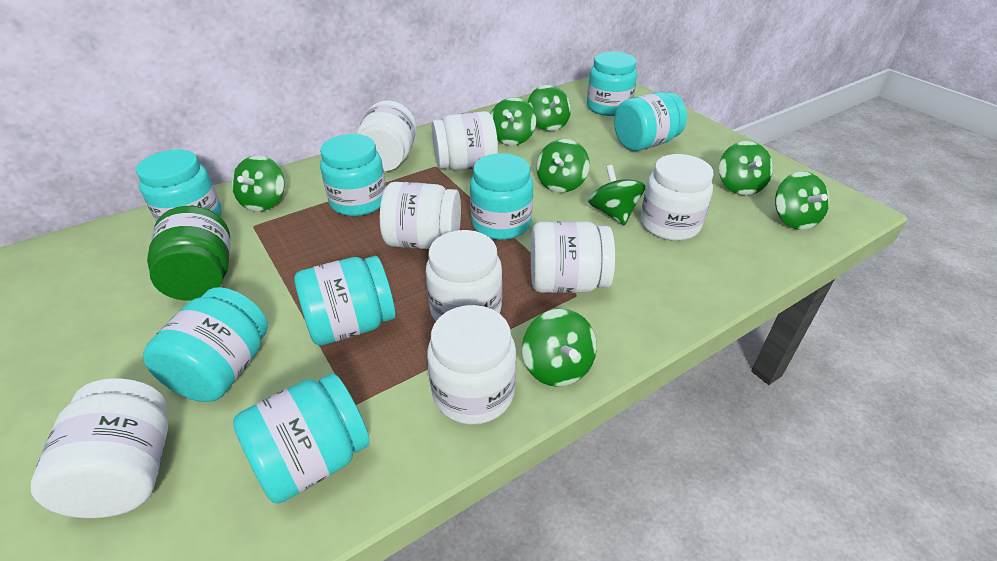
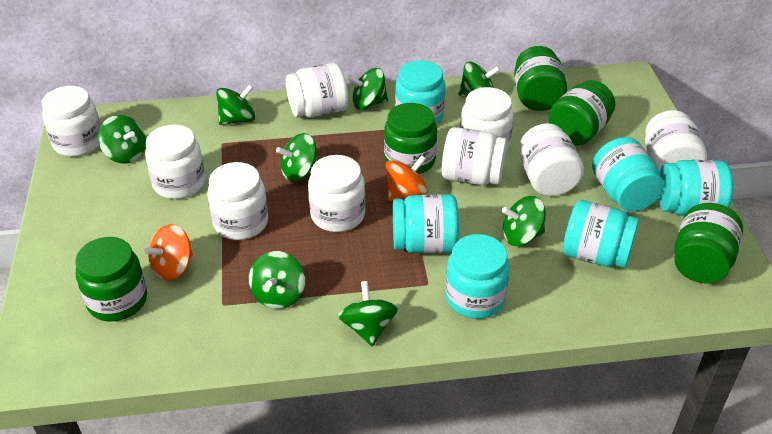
green jar: 1 -> 5
orange spinning top: 0 -> 2
turquoise jar: 8 -> 6
white jar: 8 -> 9

